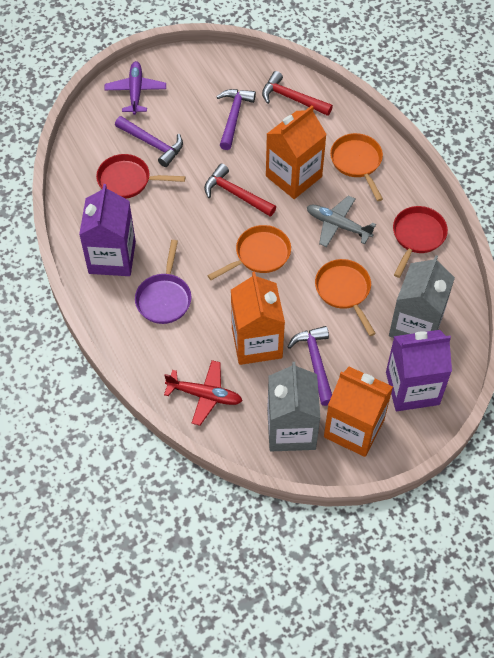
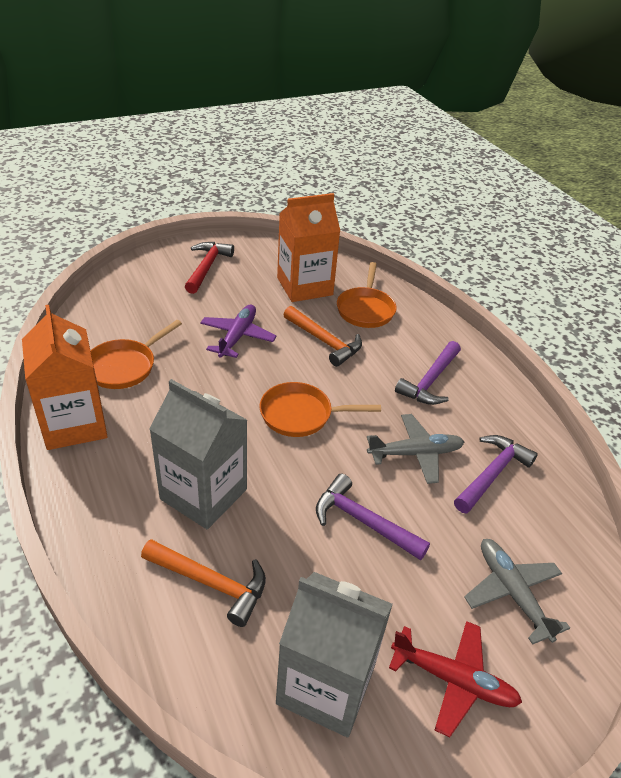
grey plane: 1 -> 2
orange carton: 3 -> 2
orange hammer: 0 -> 2
purple carton: 2 -> 0
purple pan: 1 -> 0
red hammer: 2 -> 1
red pan: 2 -> 0

